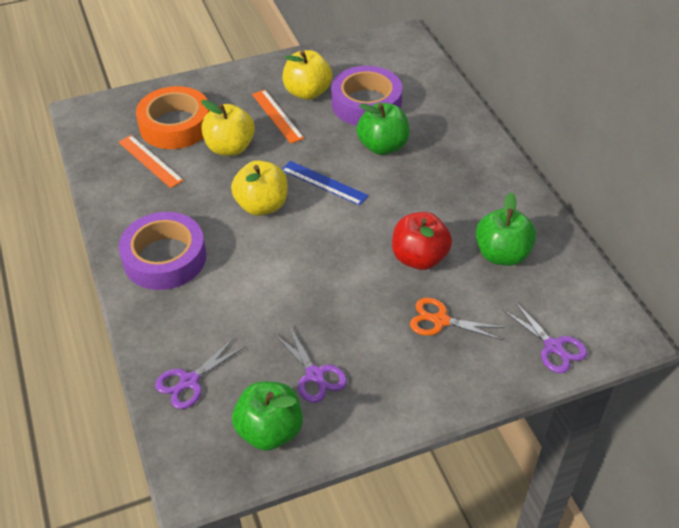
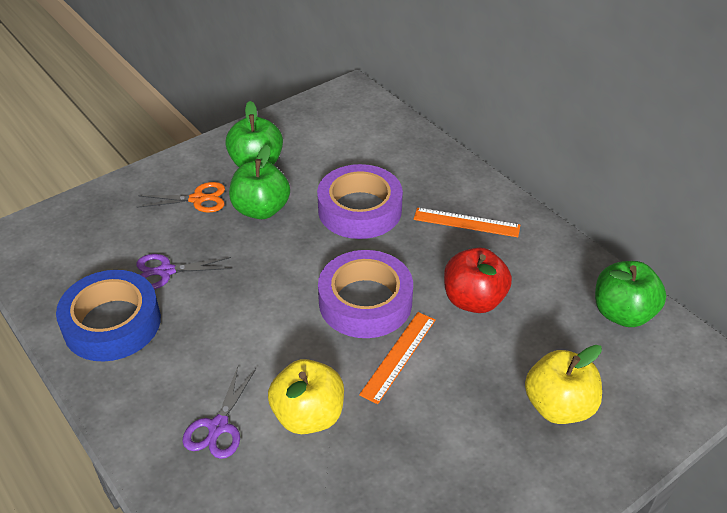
blue ruler: 1 -> 0
blue tape: 0 -> 1
orange tape: 1 -> 0
purple scissors: 3 -> 2
yellow apple: 3 -> 2

